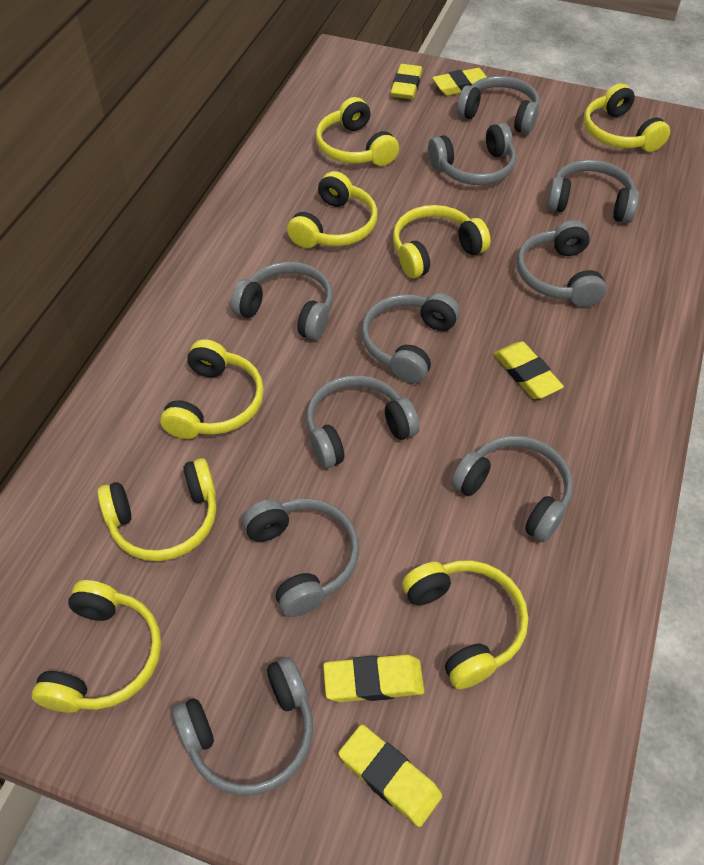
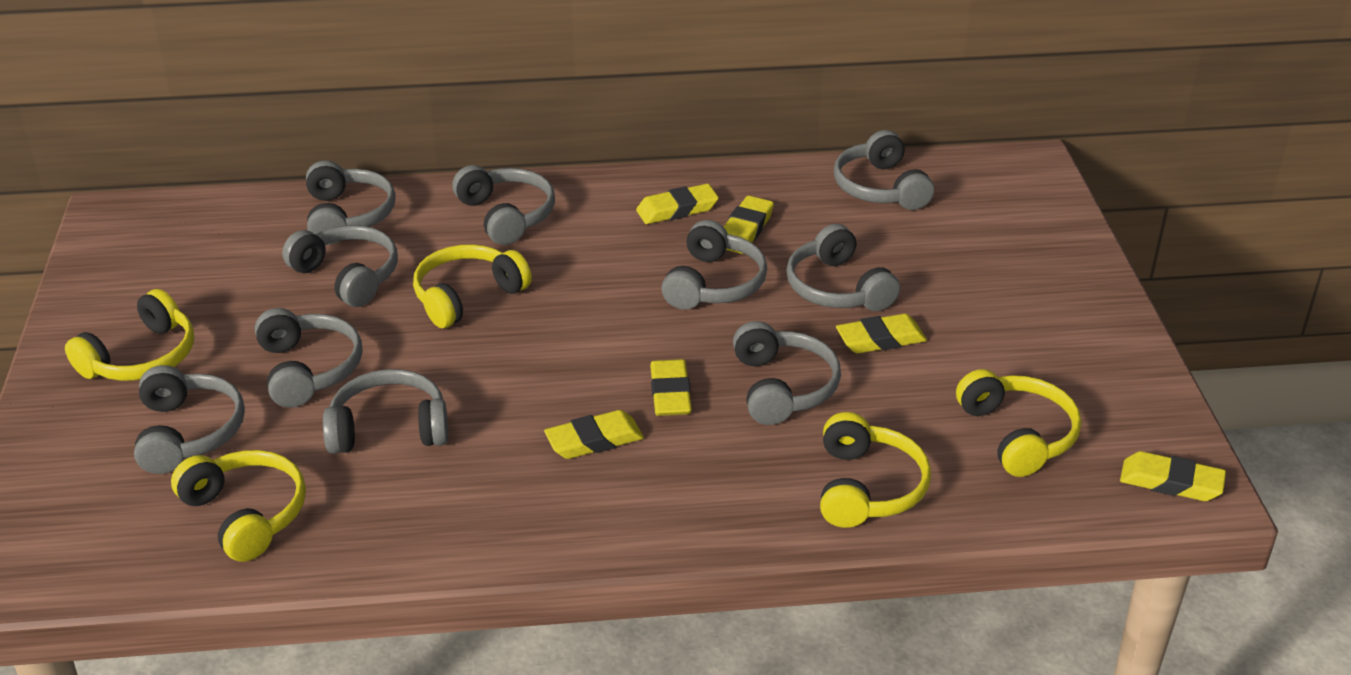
yellow eraser: 5 -> 6
yellow headphones: 8 -> 5

